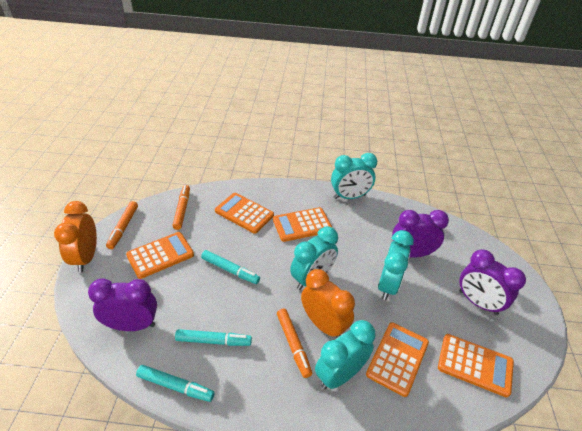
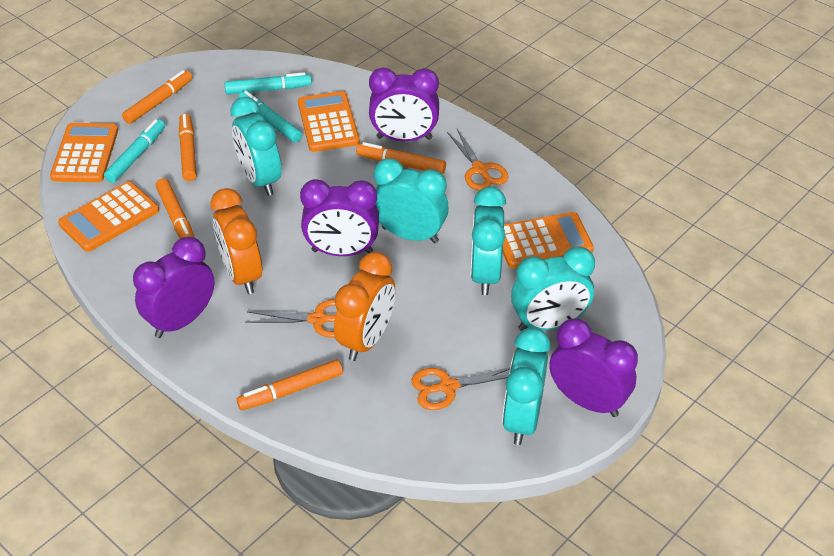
orange calculator: 5 -> 4
orange marker: 3 -> 5
orange scissors: 0 -> 3
purple clock: 3 -> 4
turquoise clock: 4 -> 5

